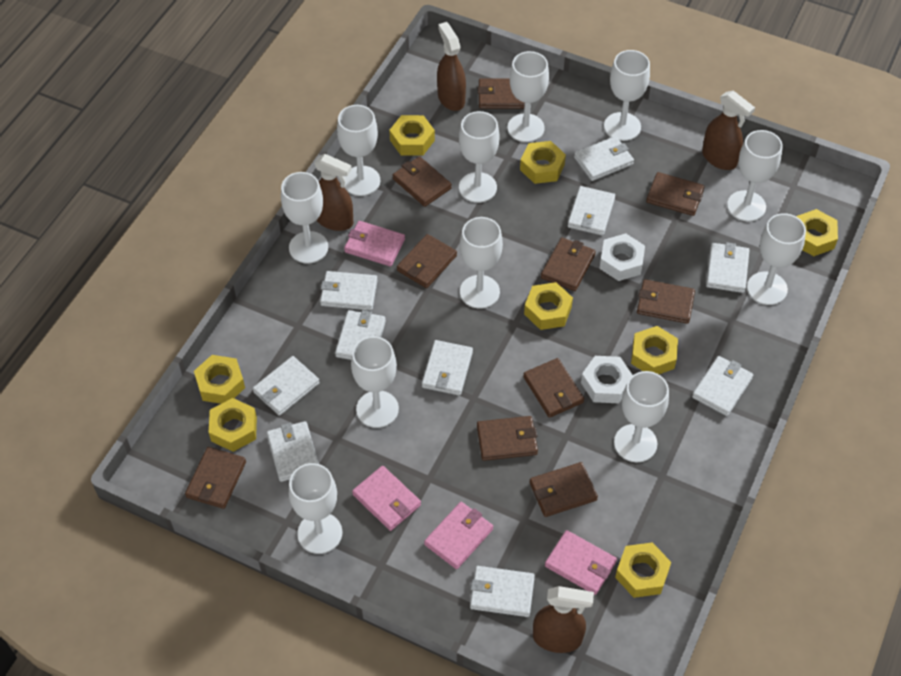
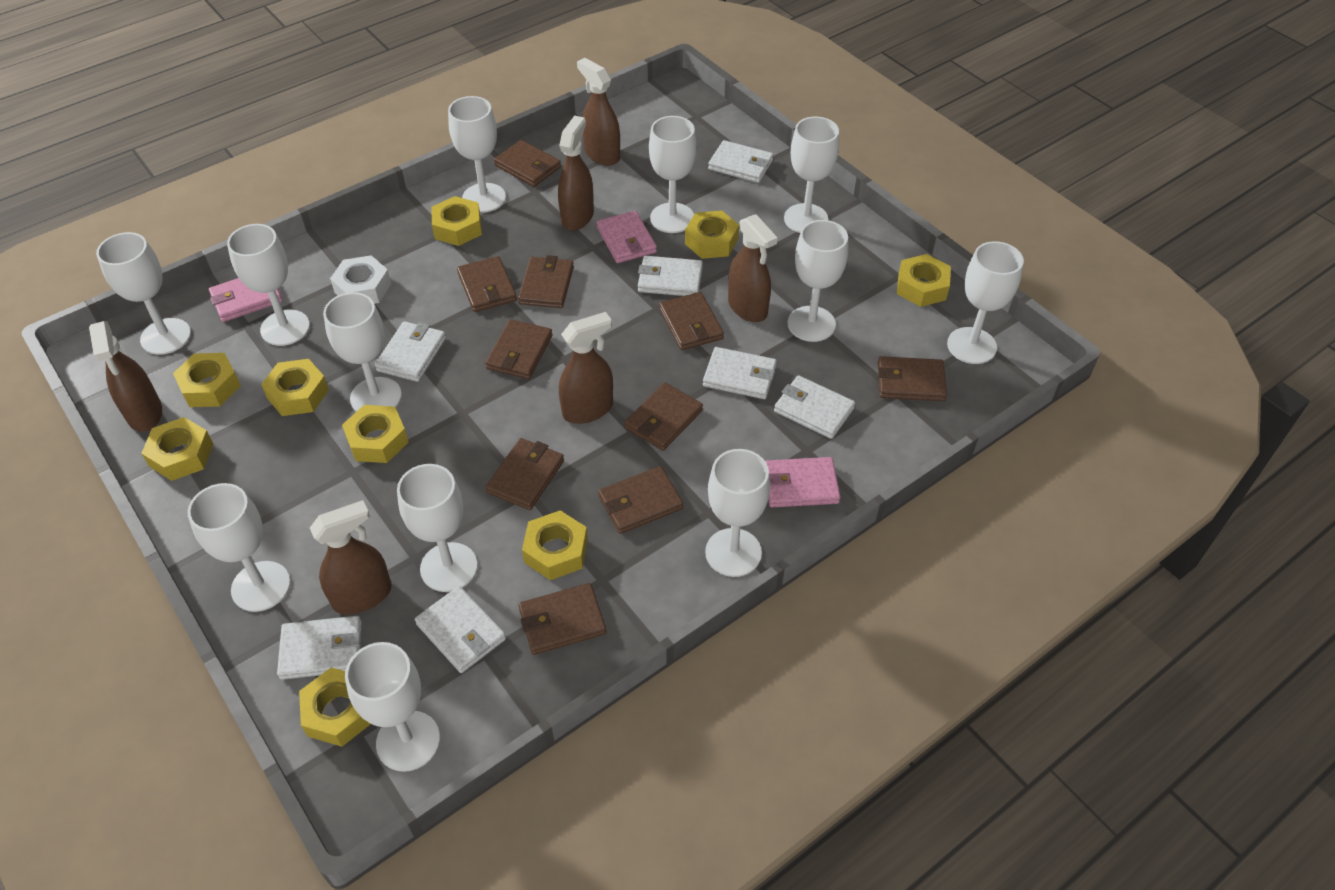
brown spray bottle: 4 -> 6
pink wallet: 4 -> 3
white goblet: 11 -> 12
white nut: 2 -> 1
white wallet: 10 -> 7
yellow nut: 8 -> 9

